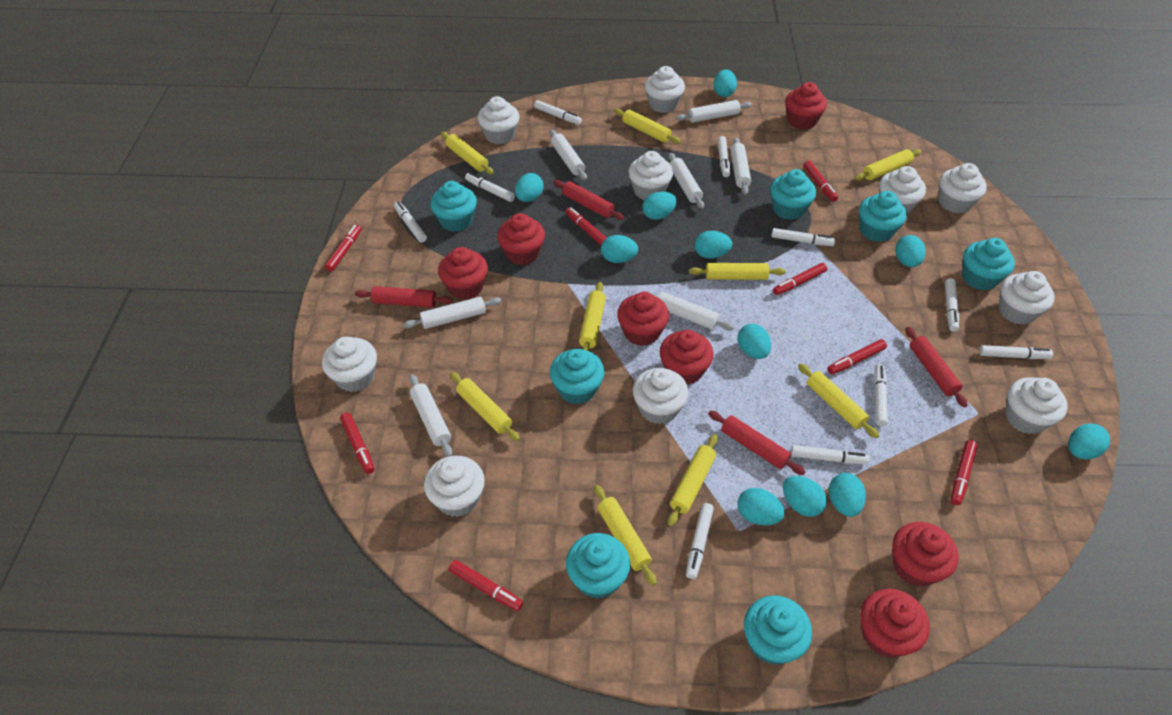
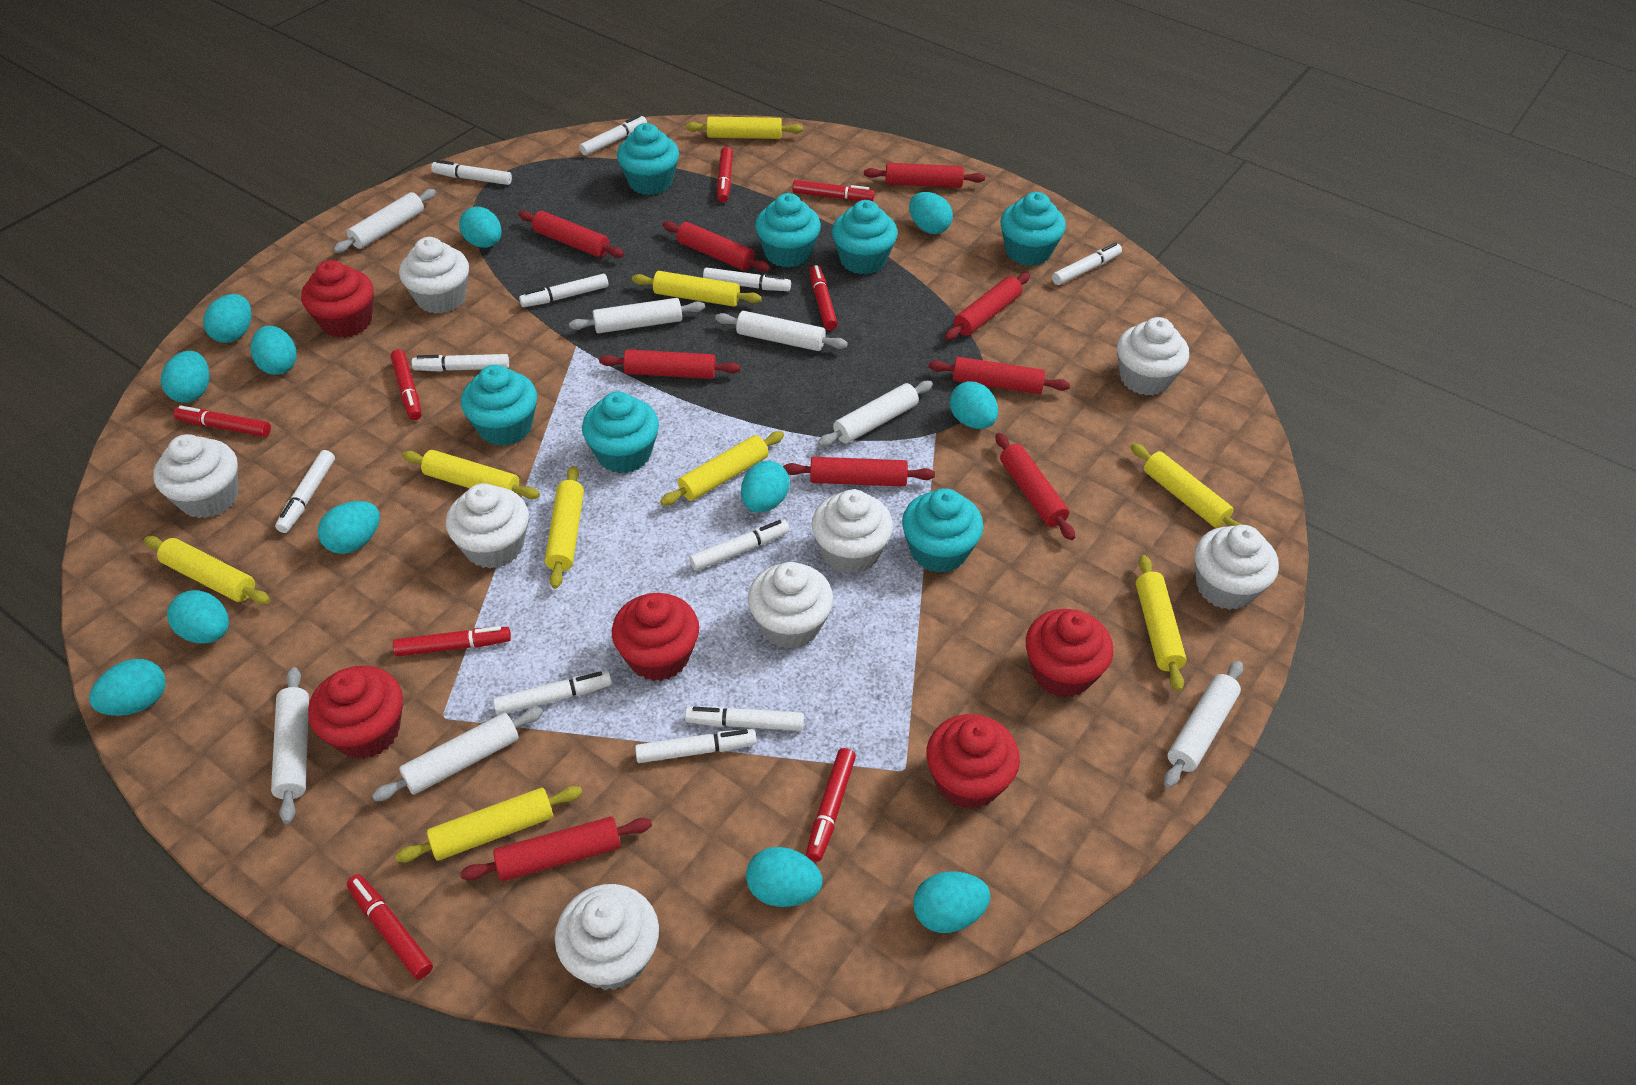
red cupcake: 7 -> 5
red rolling pin: 4 -> 9
turquoise egg: 11 -> 12
white cupcake: 10 -> 8
white marker: 10 -> 11

